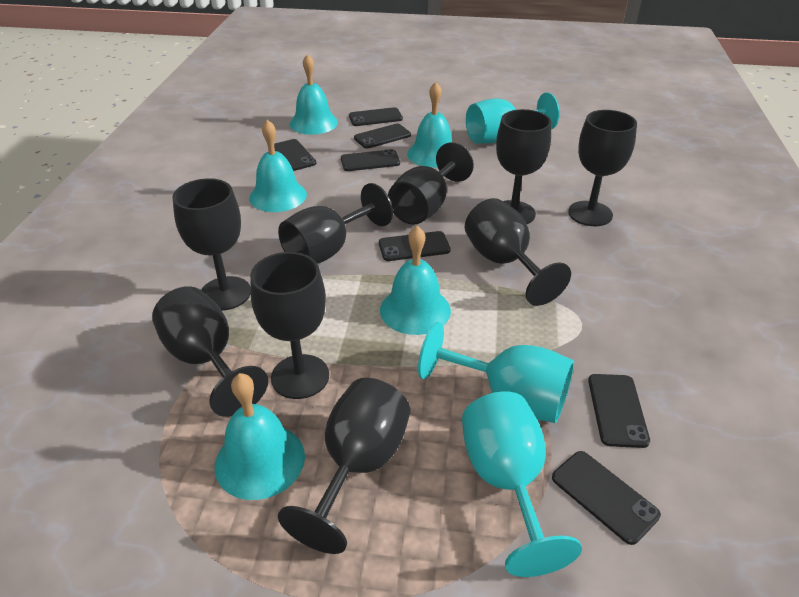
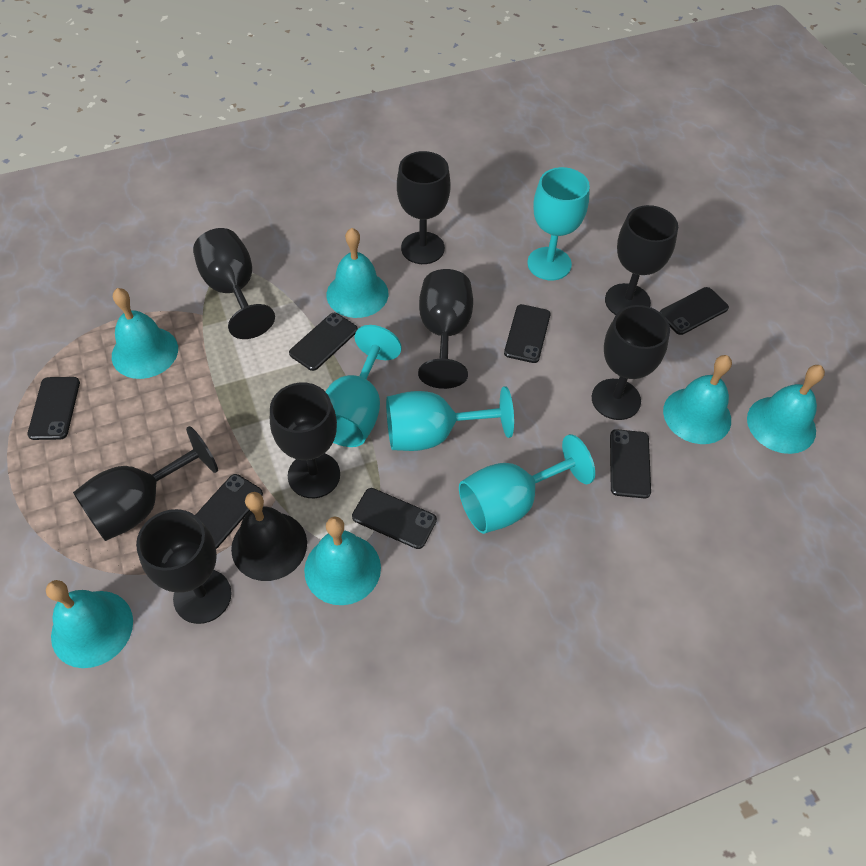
black bell: 0 -> 1
black goblet: 9 -> 8
turquoise bell: 5 -> 6
turquoise goblet: 3 -> 4

